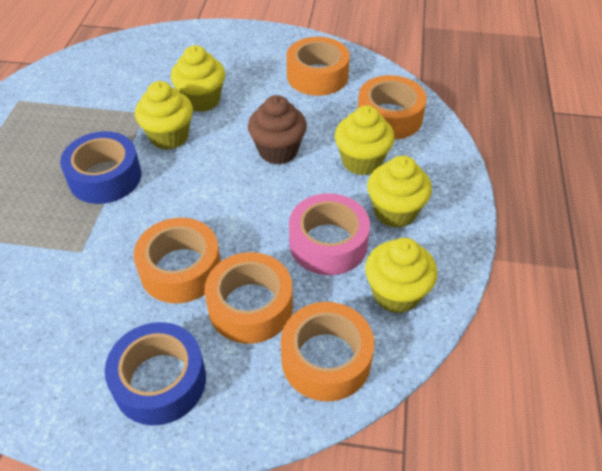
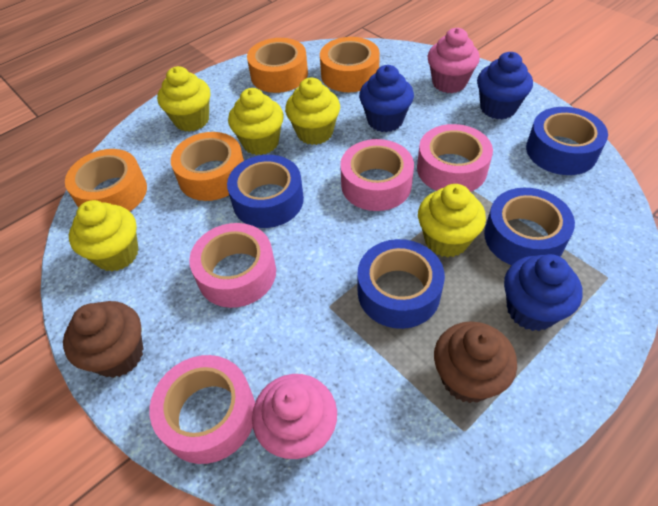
blue cupcake: 0 -> 3
blue tape: 2 -> 4
brown cupcake: 1 -> 2
orange tape: 5 -> 4
pink cupcake: 0 -> 2
pink tape: 1 -> 4

